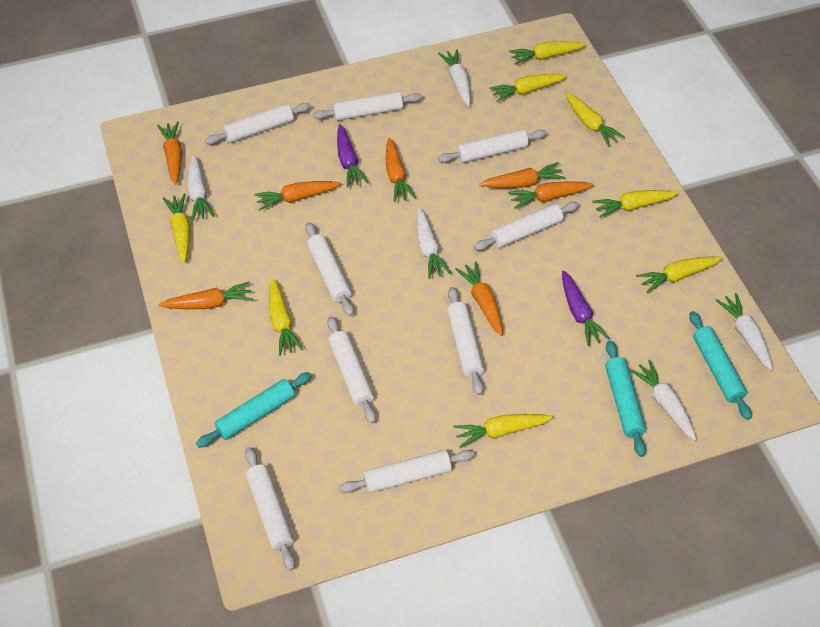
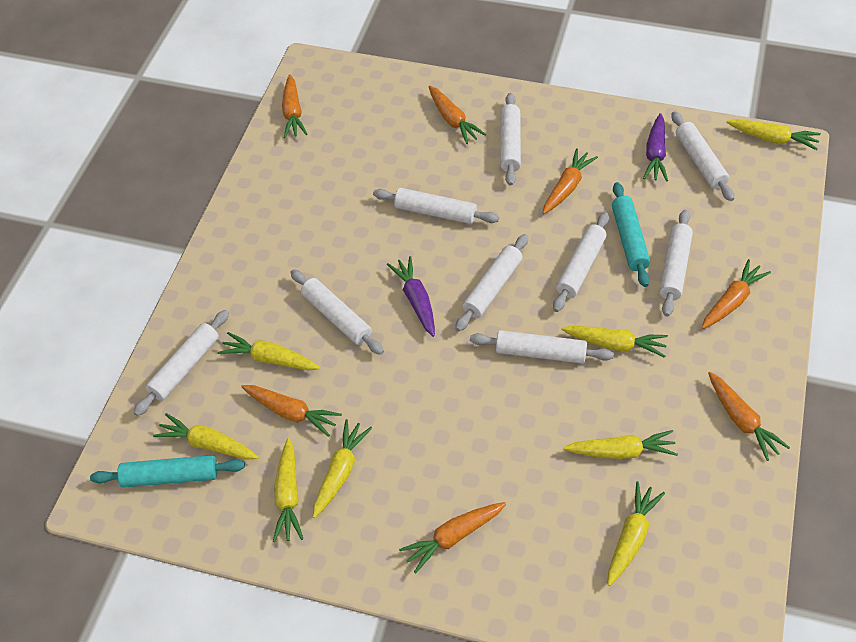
turquoise rolling pin: 3 -> 2
white carrot: 5 -> 0

